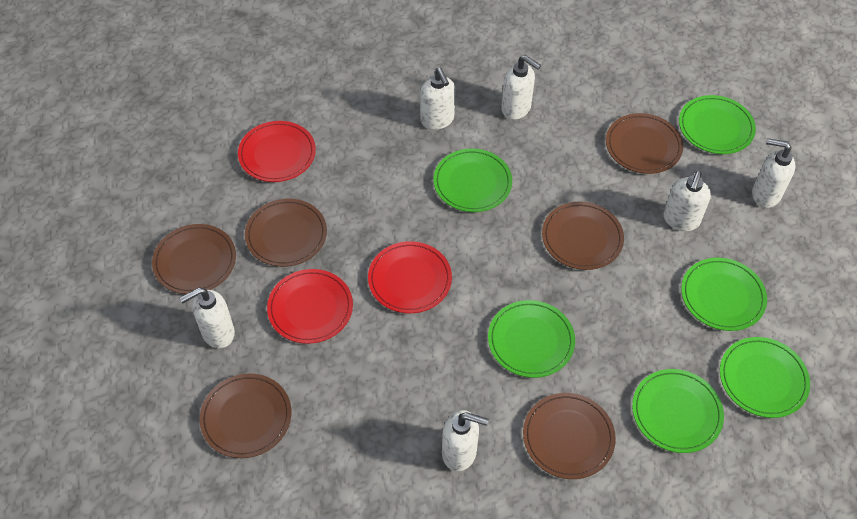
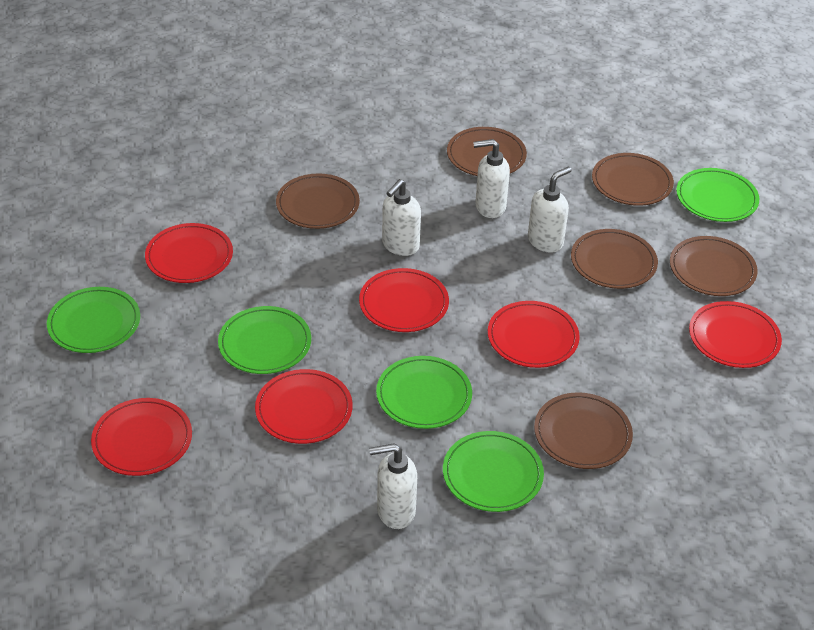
green plate: 6 -> 5
red plate: 3 -> 6
white soap dispenser: 6 -> 4

